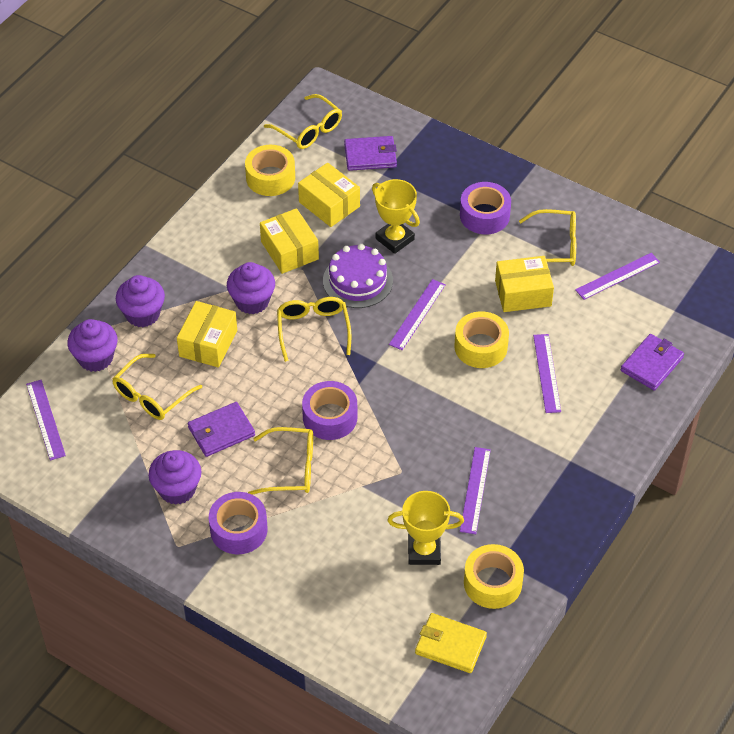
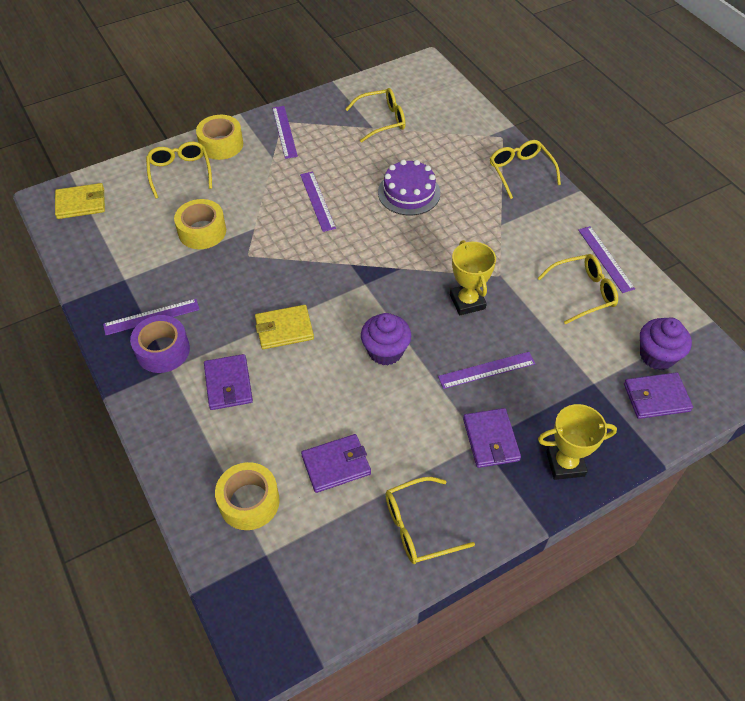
purple cupcake: 4 -> 2
purple tape: 3 -> 1
purple wallet: 3 -> 4
yellow box: 4 -> 0
yellow wallet: 1 -> 2

